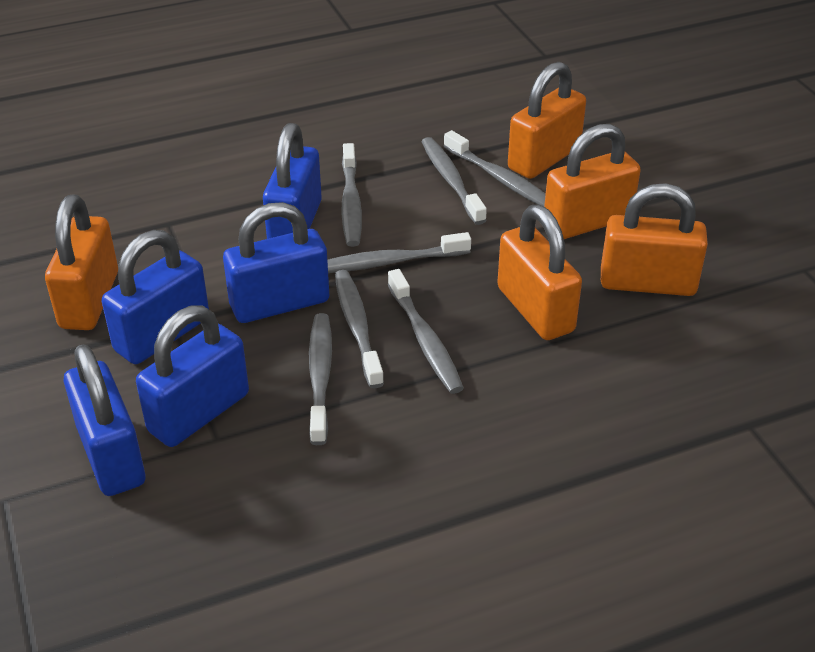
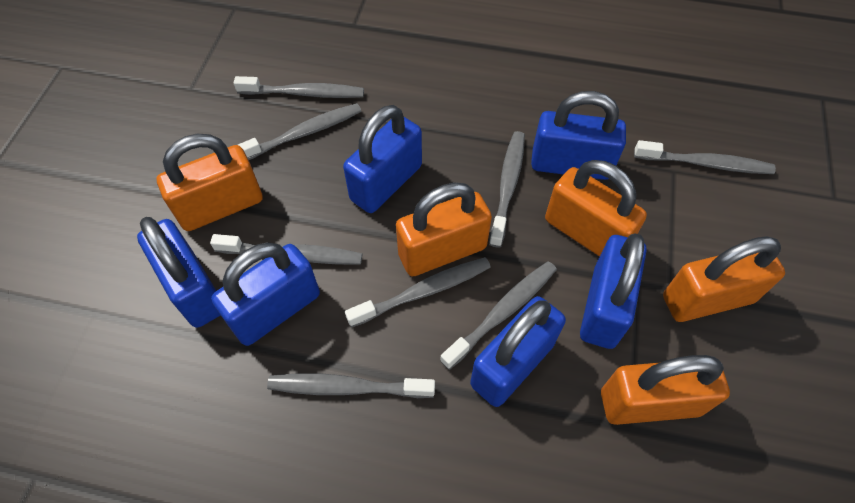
blue padlock: 5 -> 6
grey toothbrush: 7 -> 8

